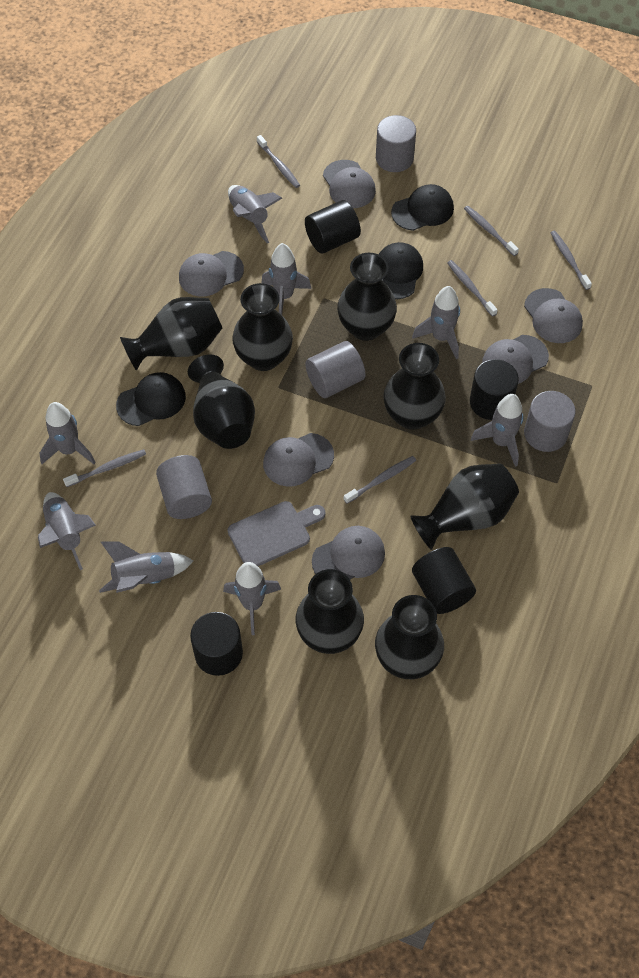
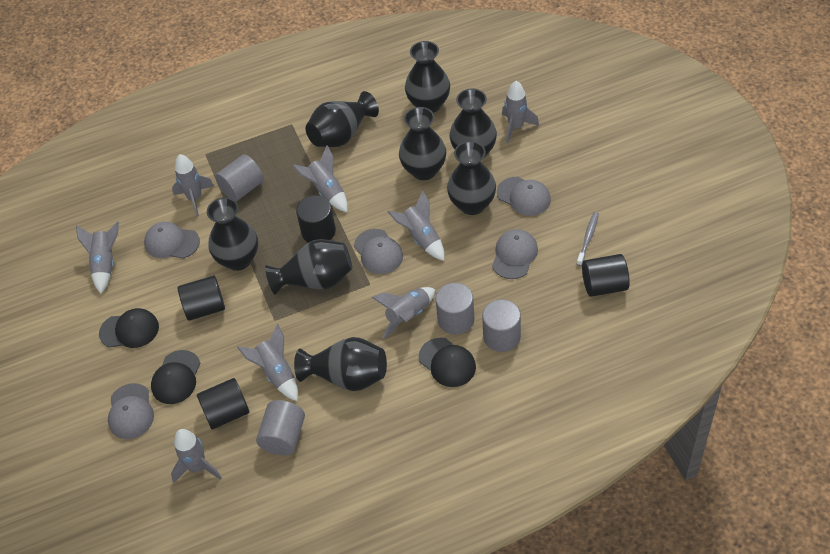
grey cap: 6 -> 5
grey cutting board: 1 -> 0
grey toothbrush: 6 -> 1

